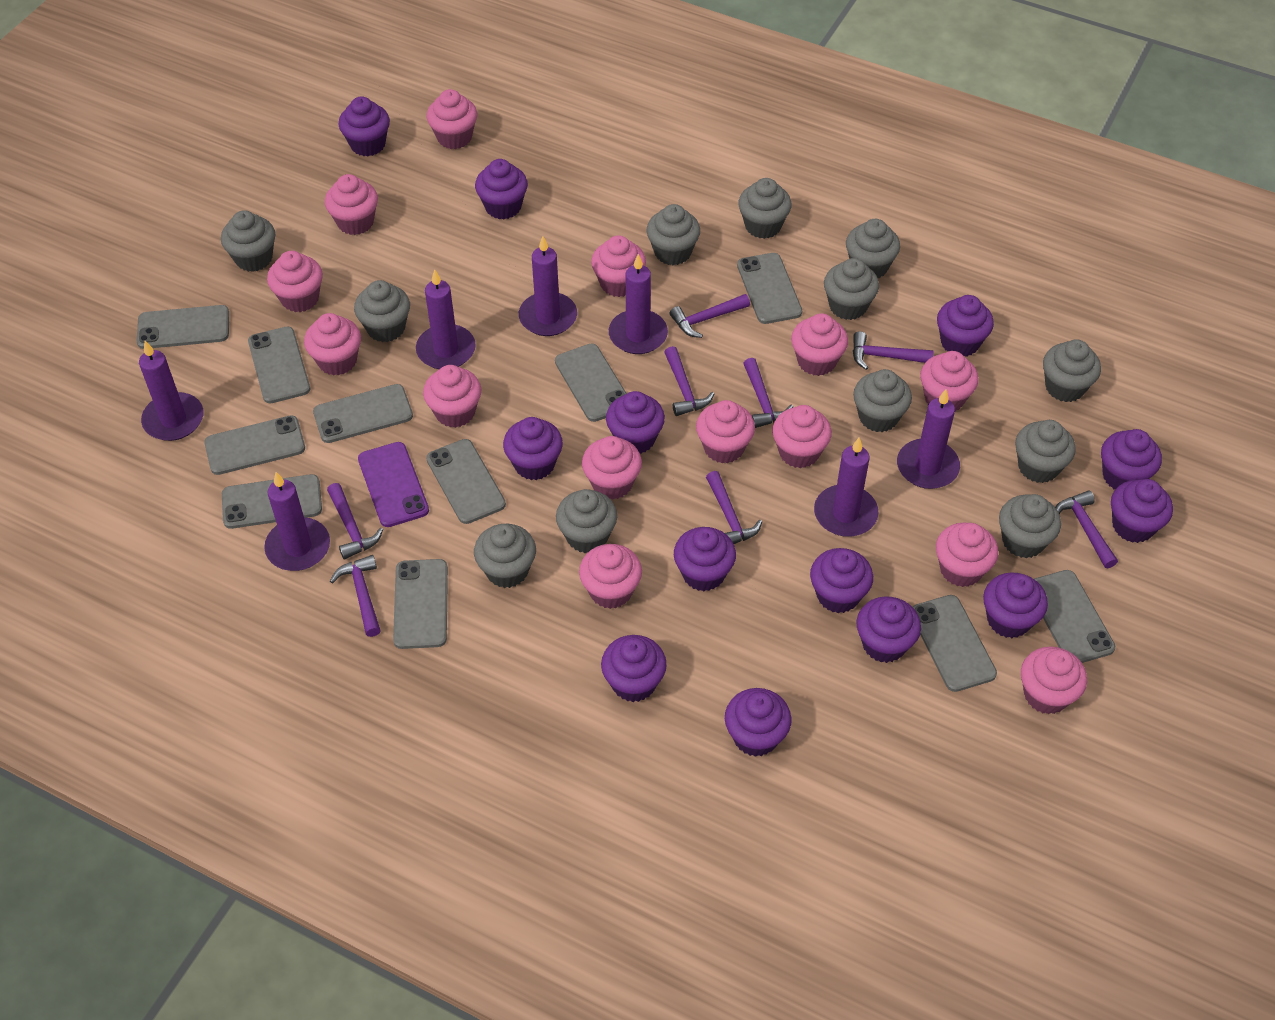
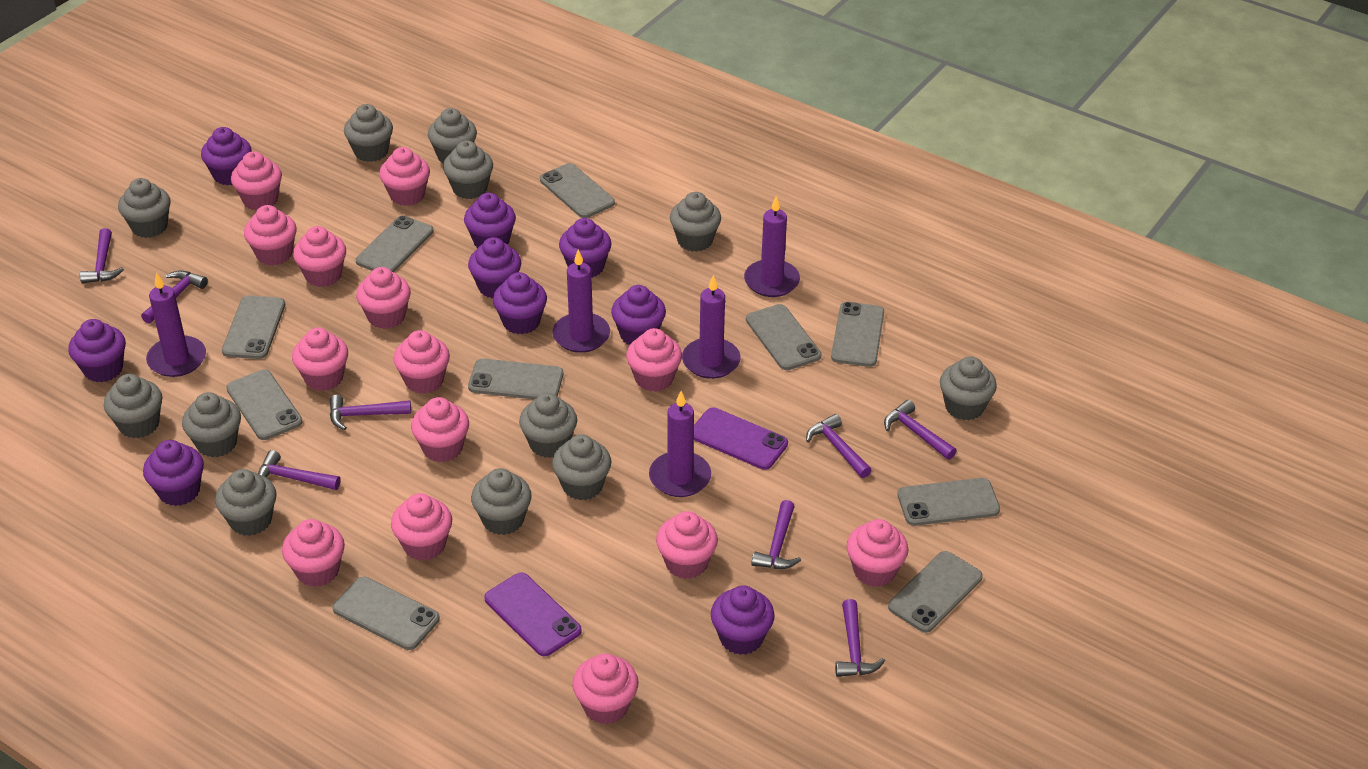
grey phone: 11 -> 10
purple candle: 7 -> 5
purple cupcake: 13 -> 9
purple phone: 1 -> 2

